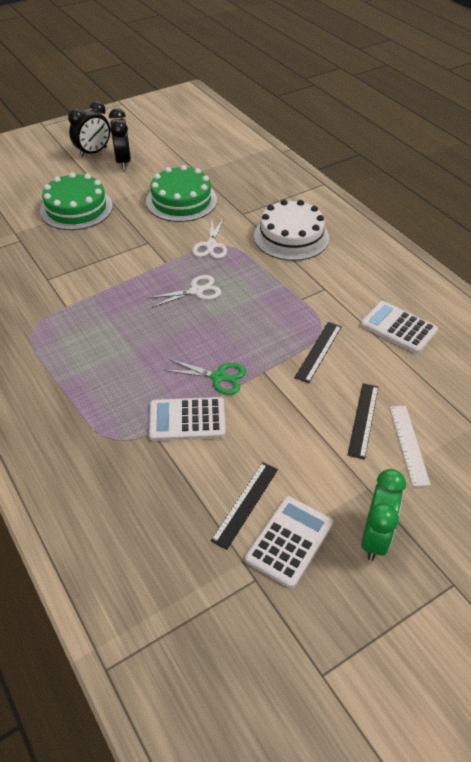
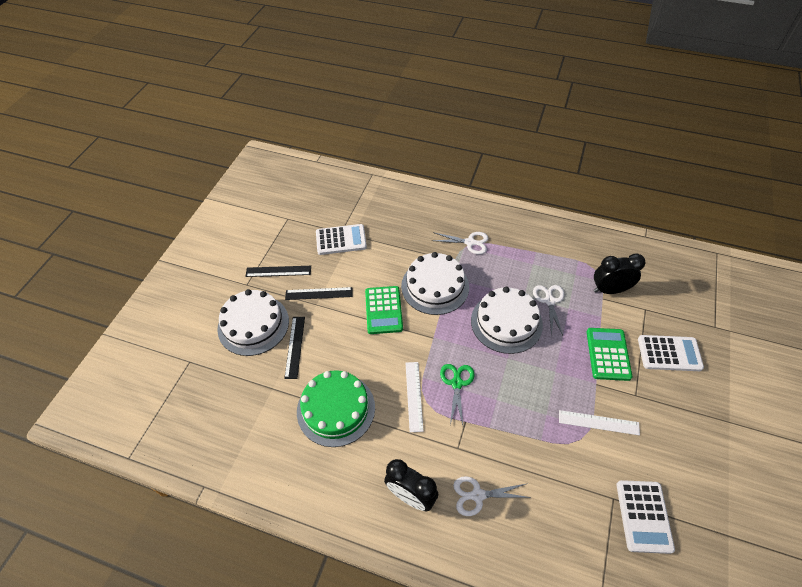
green cake: 2 -> 1
green calculator: 0 -> 2
green clock: 1 -> 0
white cake: 1 -> 3
white ruler: 1 -> 2
white scissors: 2 -> 3

